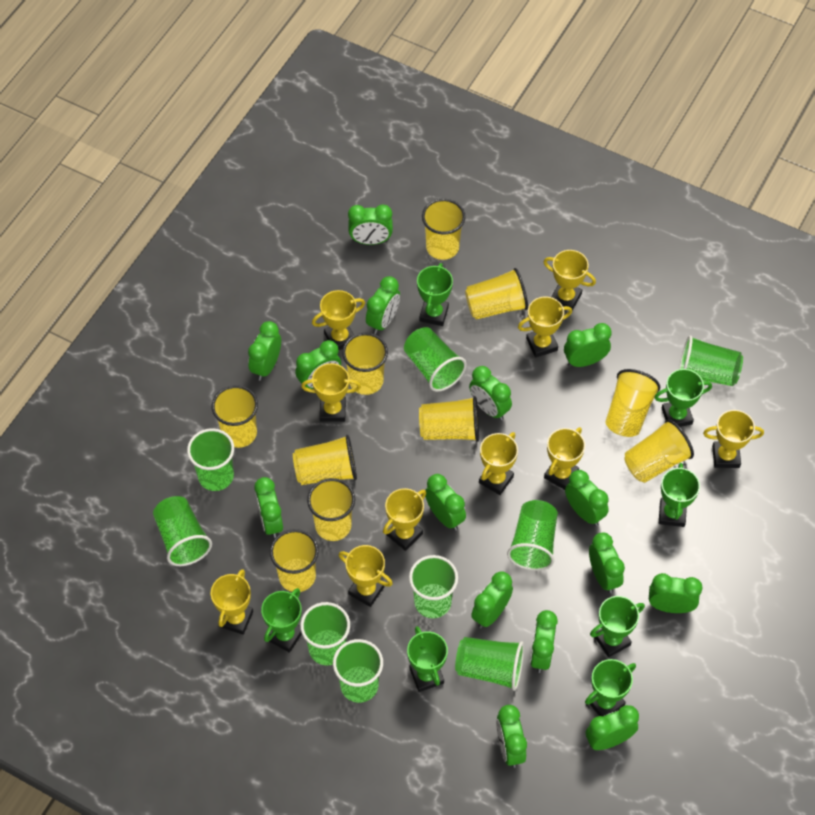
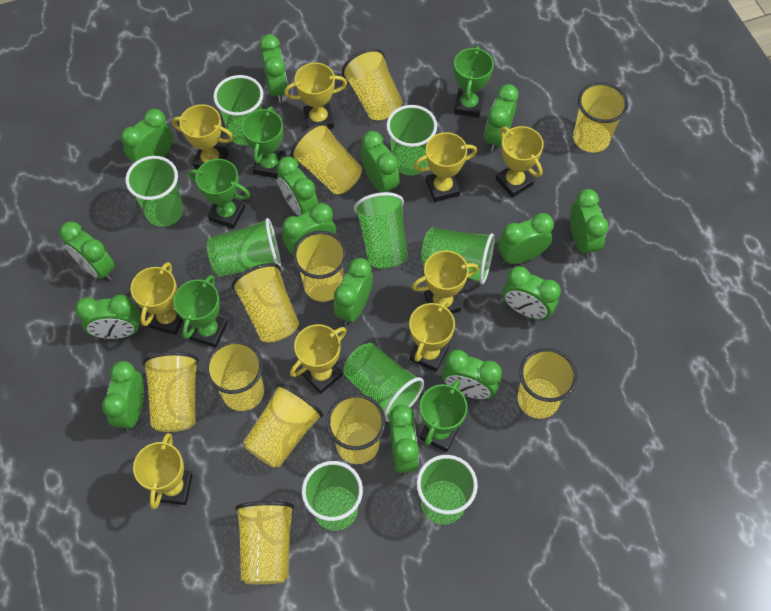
green trophy: 7 -> 5
yellow cup: 10 -> 11
yellow trophy: 10 -> 9

